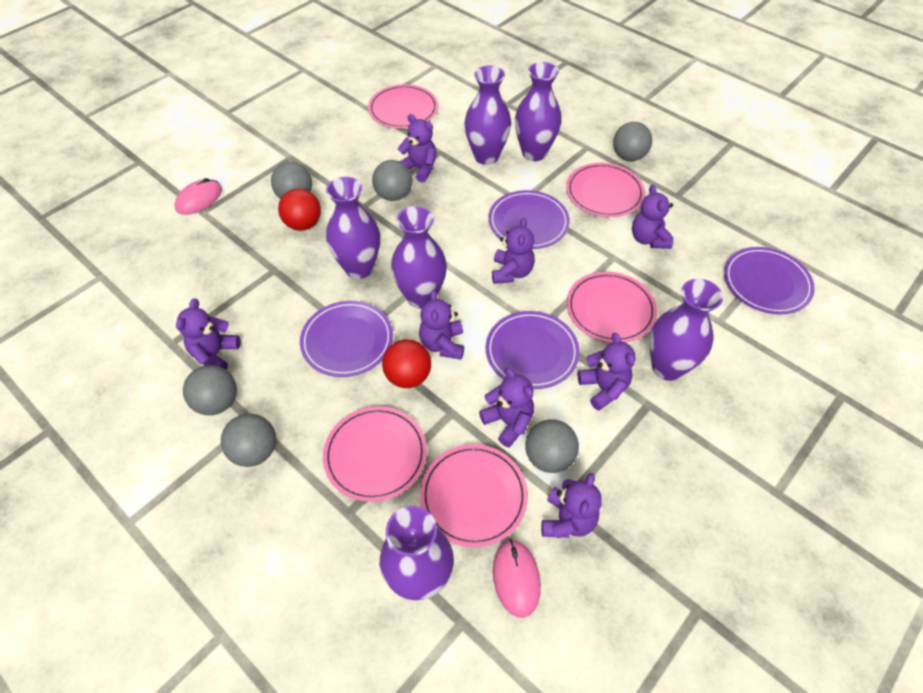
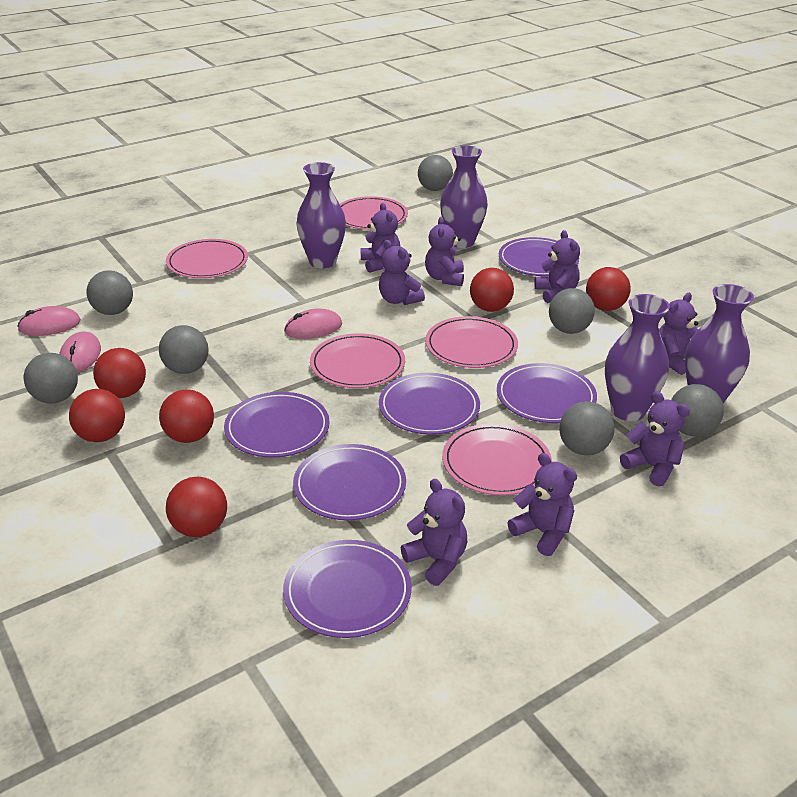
grey ball: 6 -> 7
pink mouse: 2 -> 3
purple plate: 4 -> 6
purple vase: 6 -> 4
red ball: 2 -> 6

